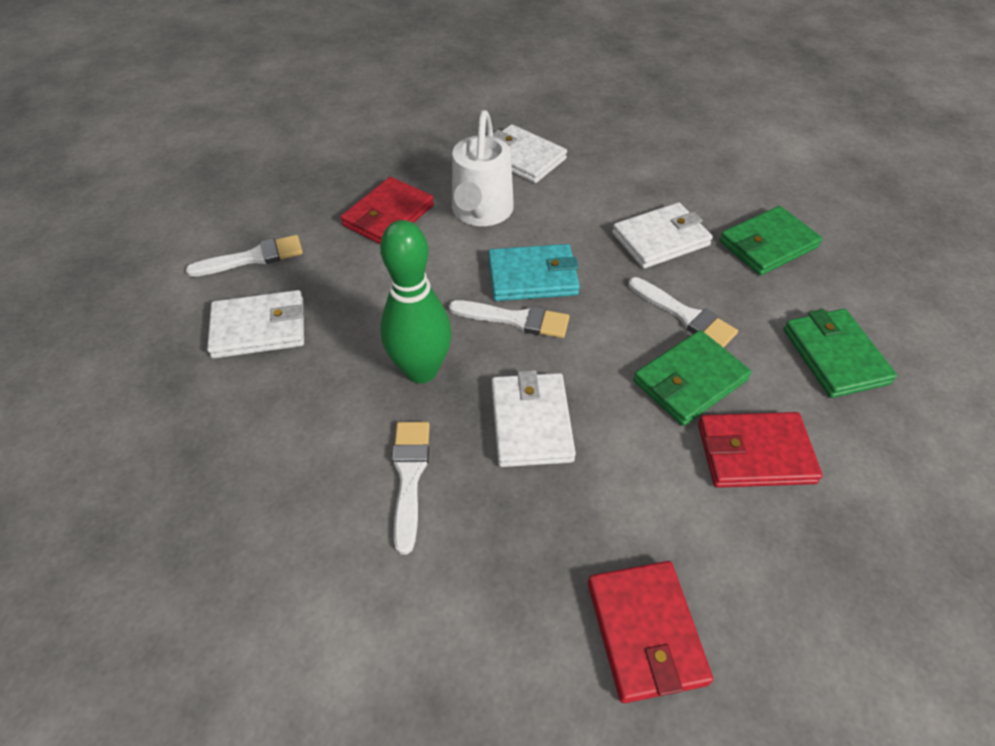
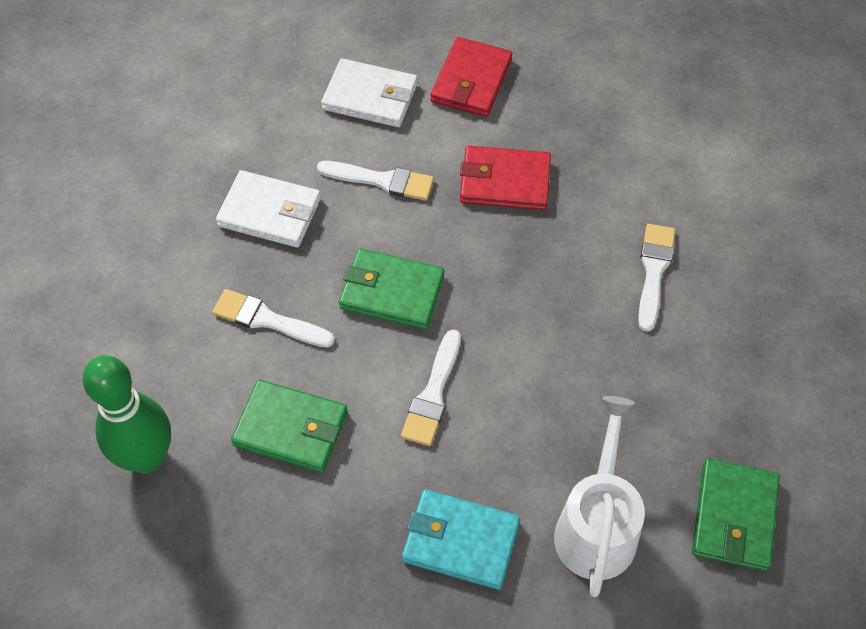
red wallet: 3 -> 2
white wallet: 4 -> 2

